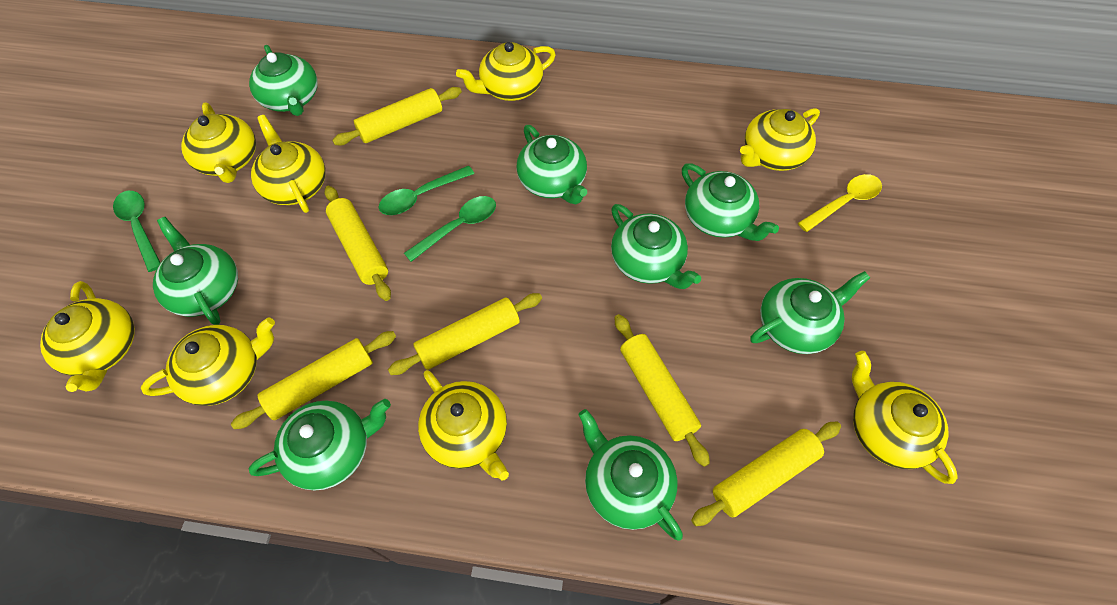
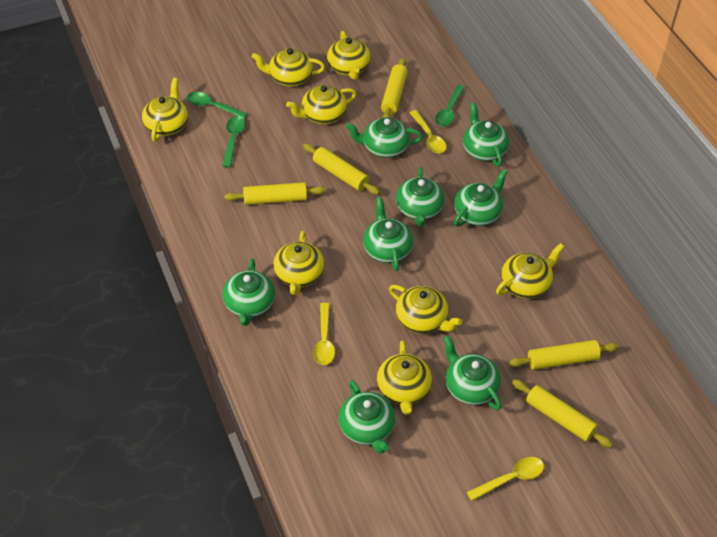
yellow rolling pin: 6 -> 5
yellow spoon: 1 -> 3

